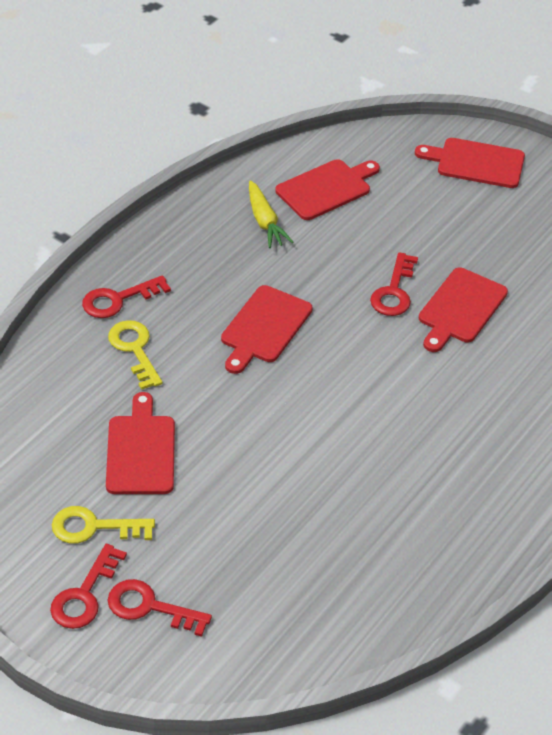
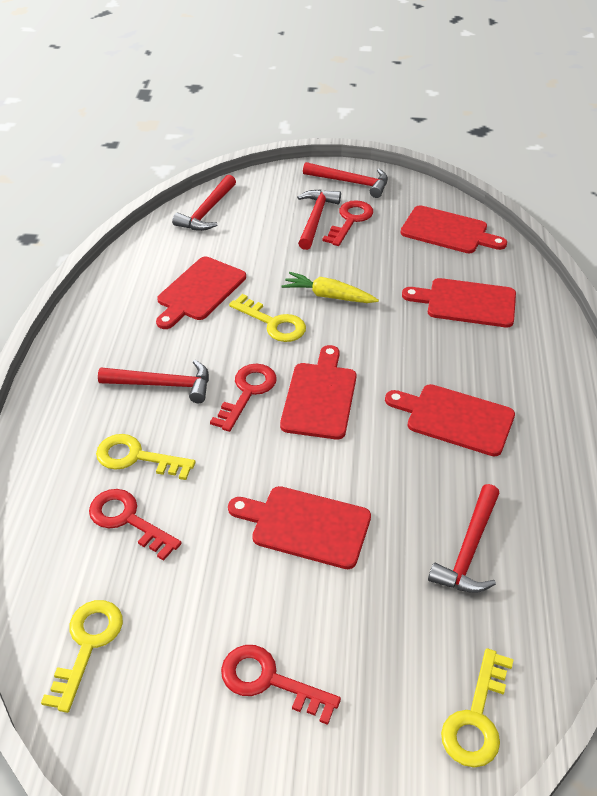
red cutting board: 5 -> 6
red hammer: 0 -> 5
yellow key: 2 -> 4

